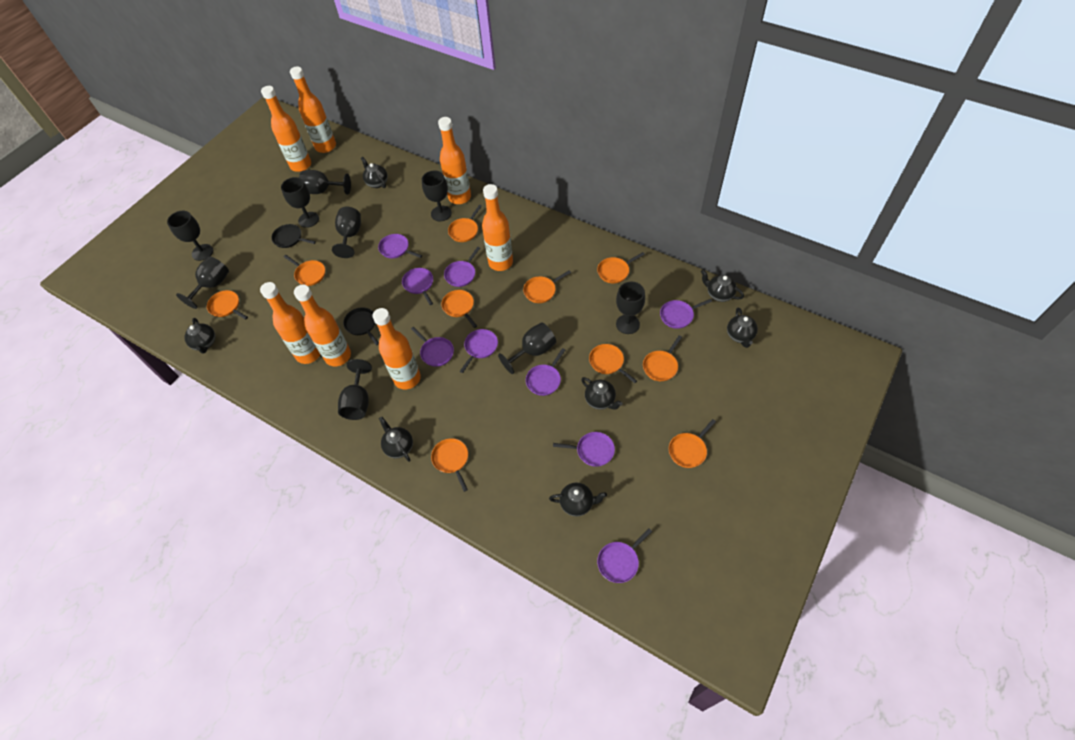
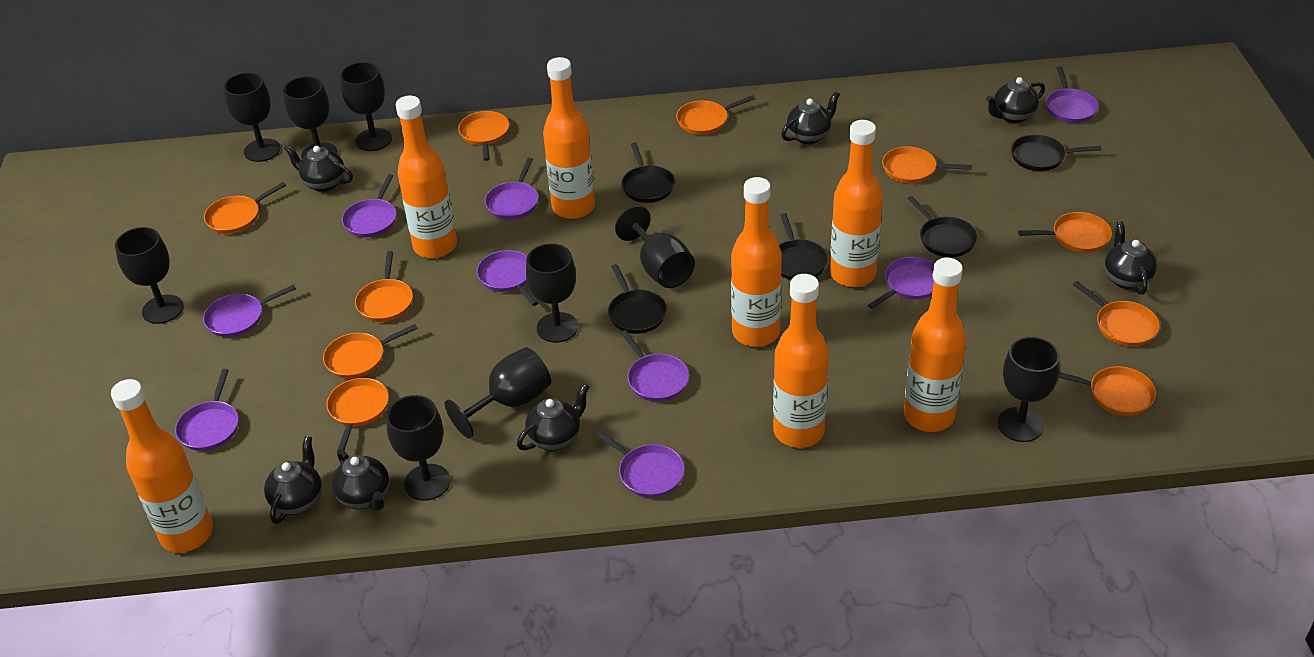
black pan: 2 -> 5

